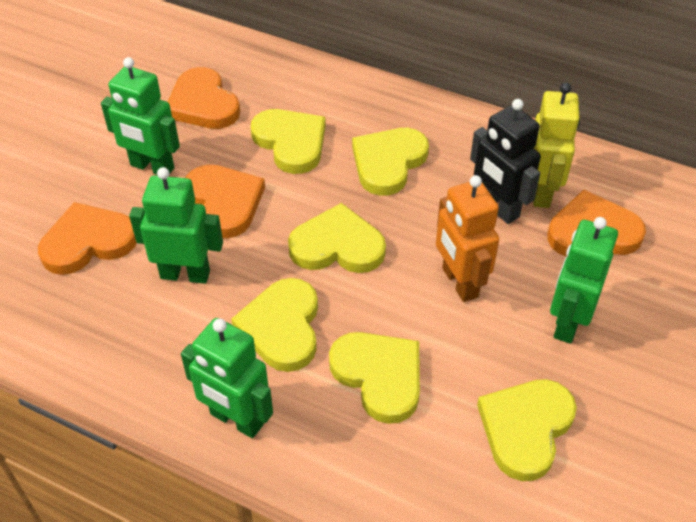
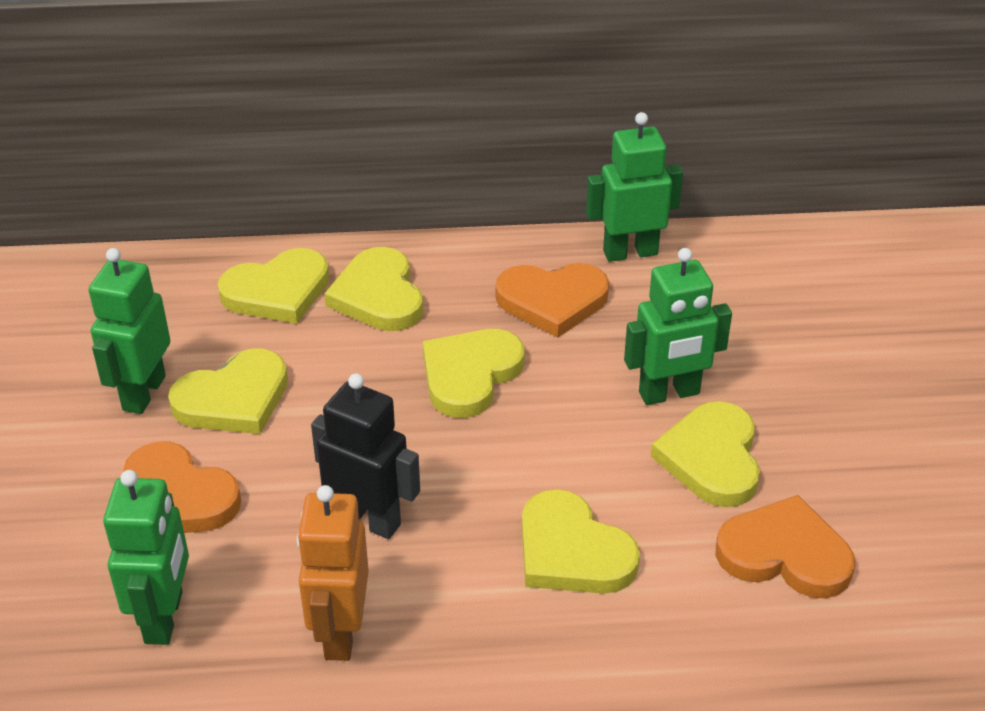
orange heart: 4 -> 3
yellow robot: 1 -> 0

